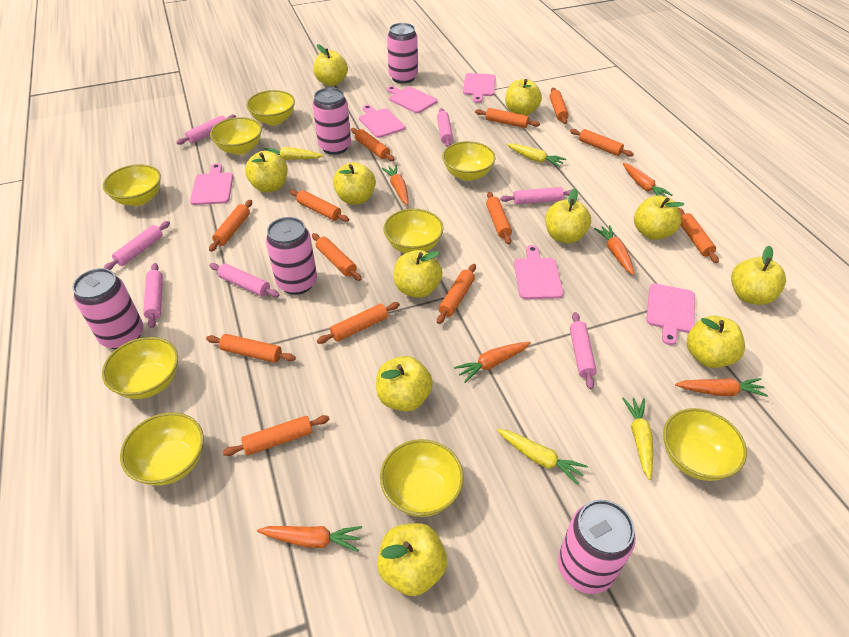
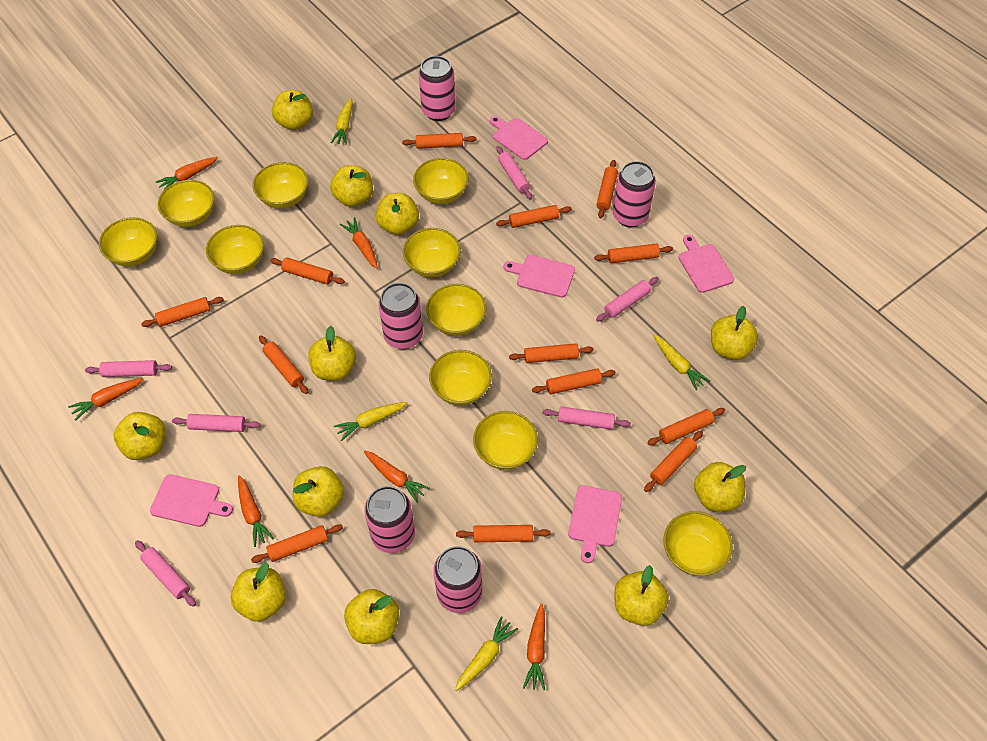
pink cutting board: 6 -> 5
pink rolling pin: 7 -> 6
yellow bowl: 9 -> 10

